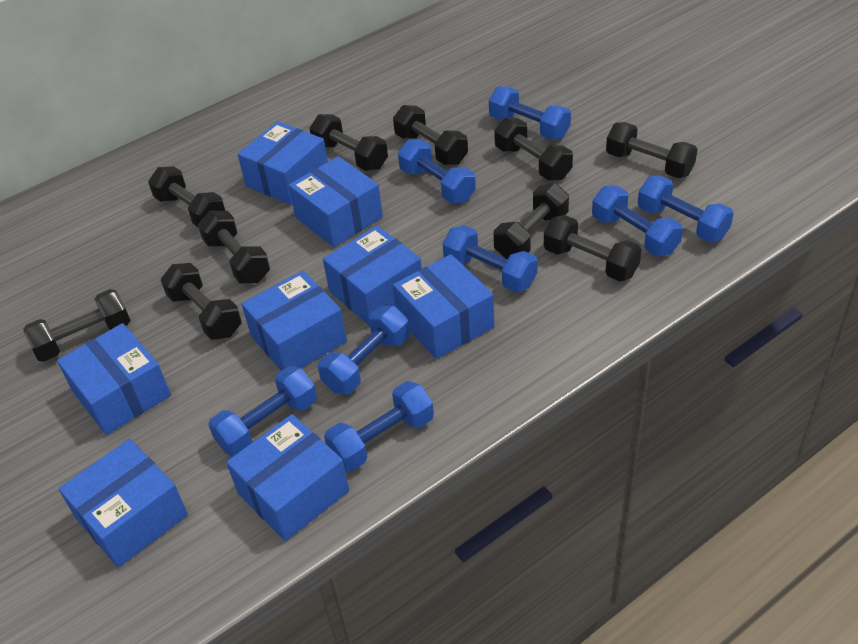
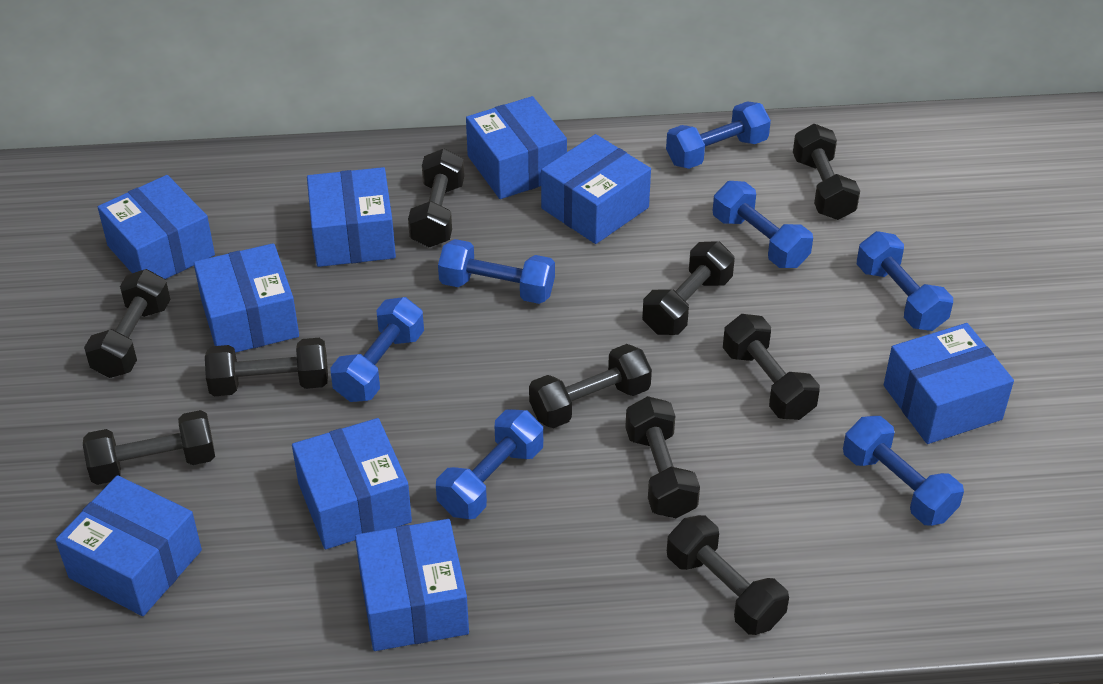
blue box: 8 -> 9
blue dumbbell: 8 -> 7

